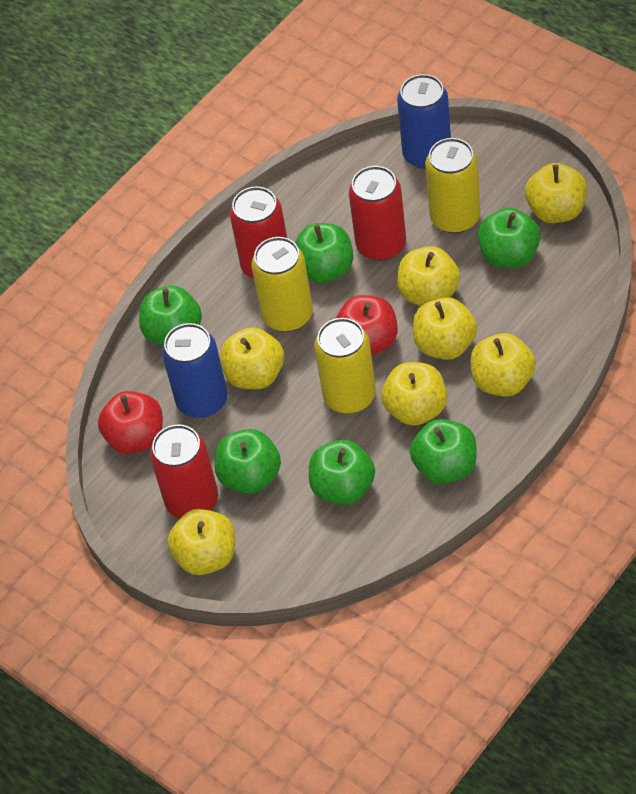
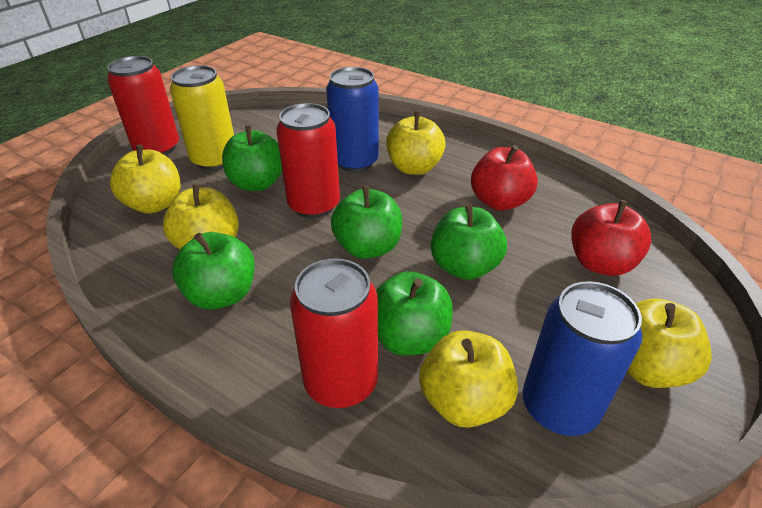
green apple: 6 -> 5
yellow apple: 7 -> 5
yellow can: 3 -> 1

